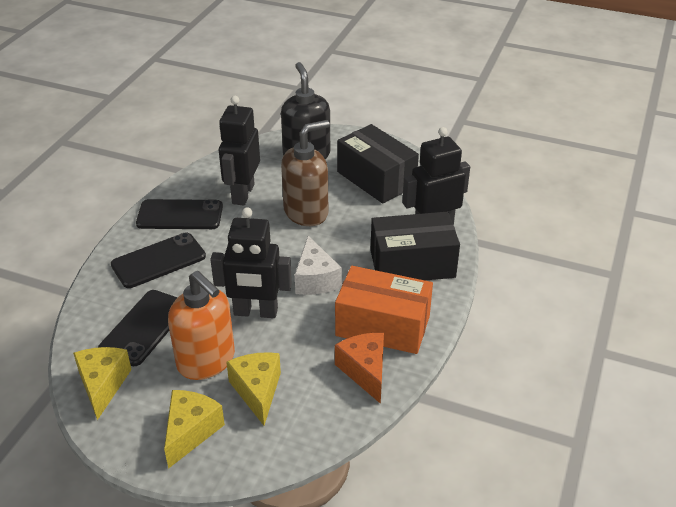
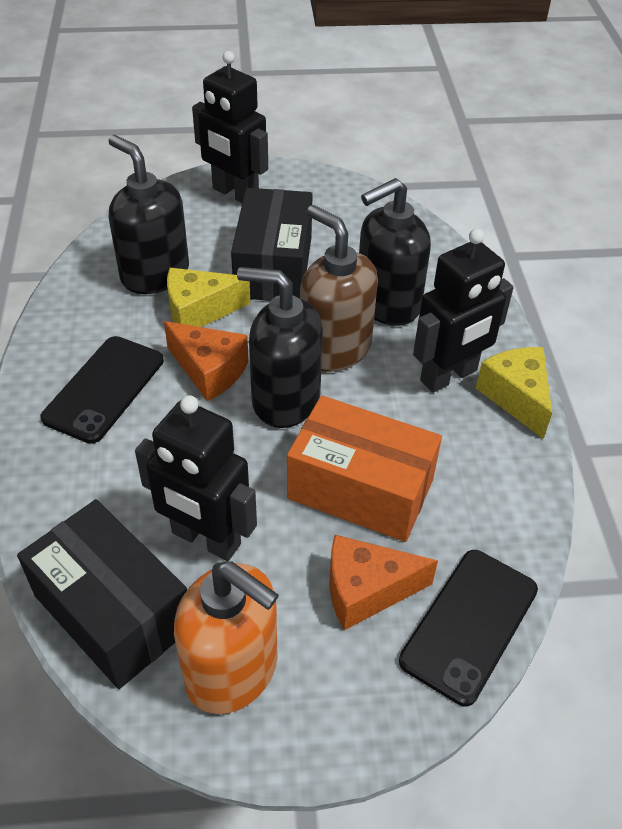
black phone: 3 -> 2
black soap dispenser: 1 -> 3
orange cheese: 1 -> 2
white cheese: 1 -> 0
yellow cheese: 3 -> 2

